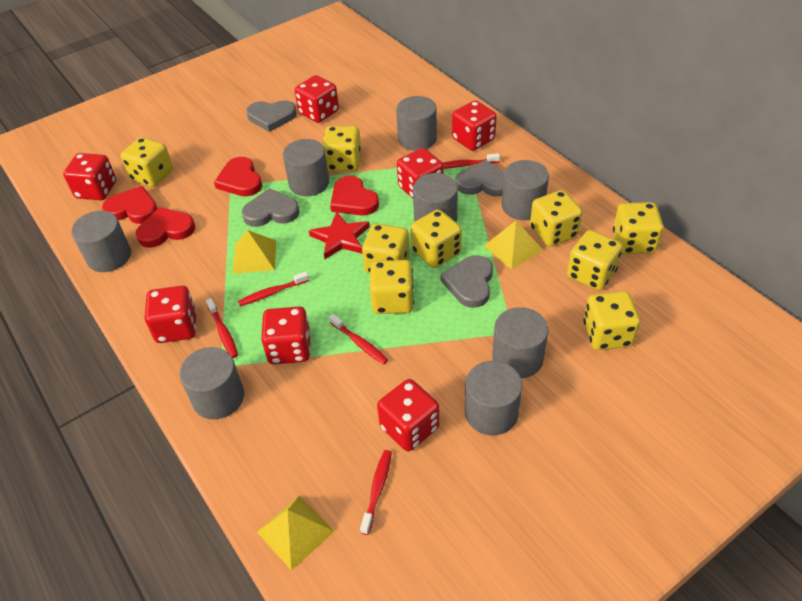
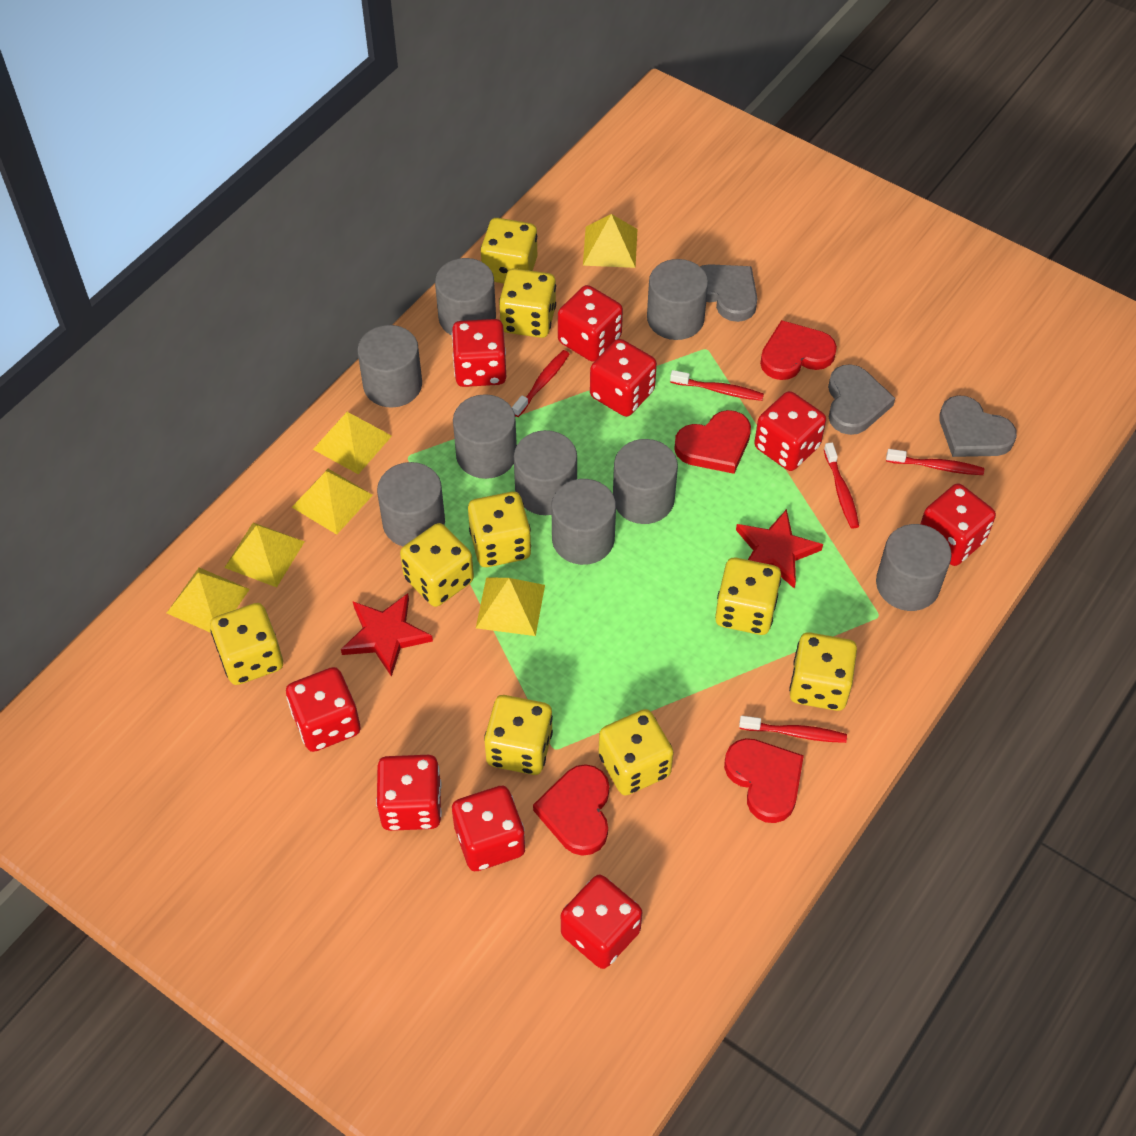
grey cylinder: 8 -> 9
grey heart: 4 -> 3
red dice: 7 -> 9
red star: 1 -> 2
yellow pyramid: 3 -> 6

